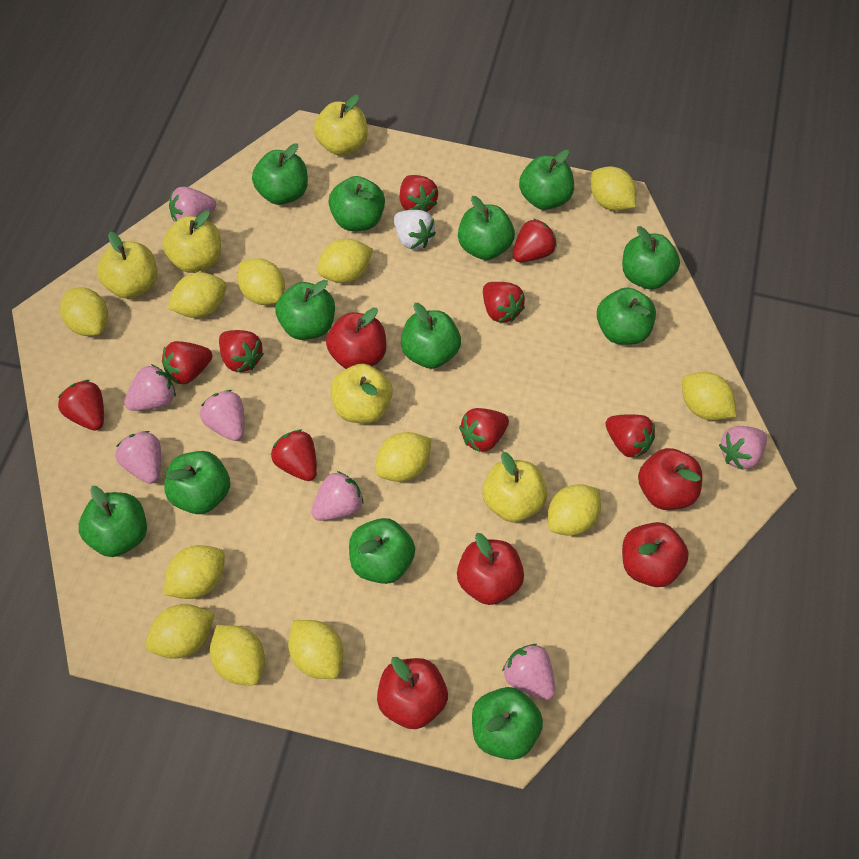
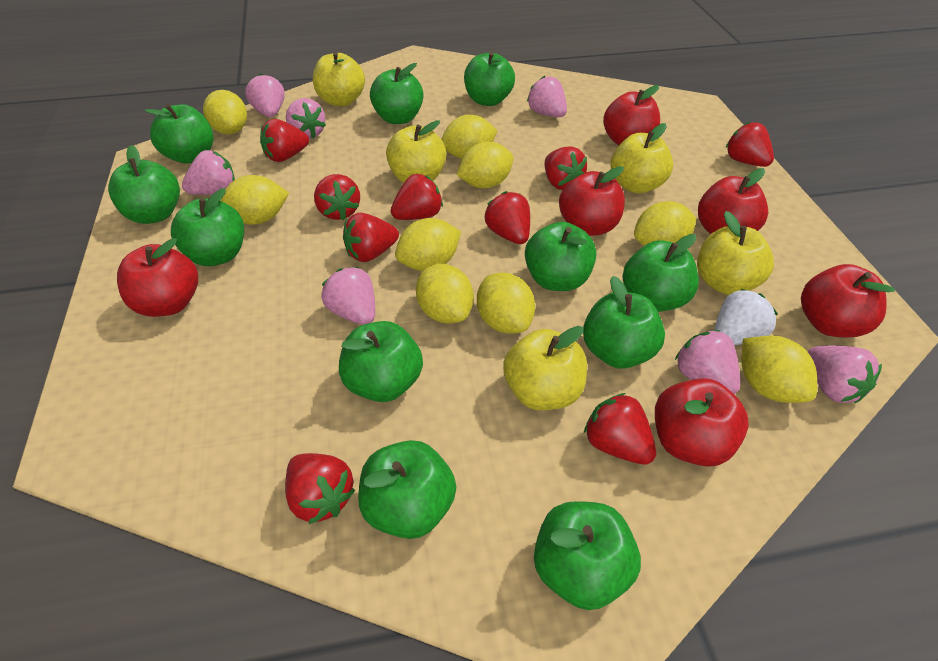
green apple: 12 -> 11
red apple: 5 -> 6
yellow lemon: 12 -> 9

